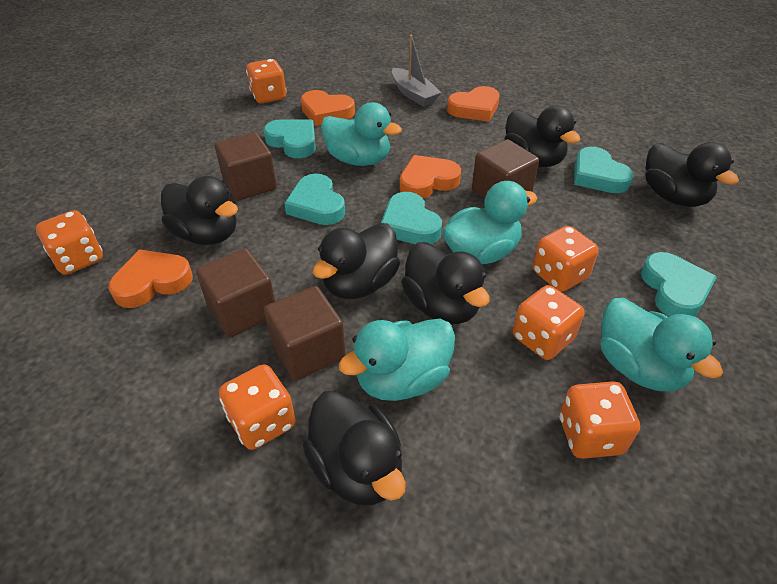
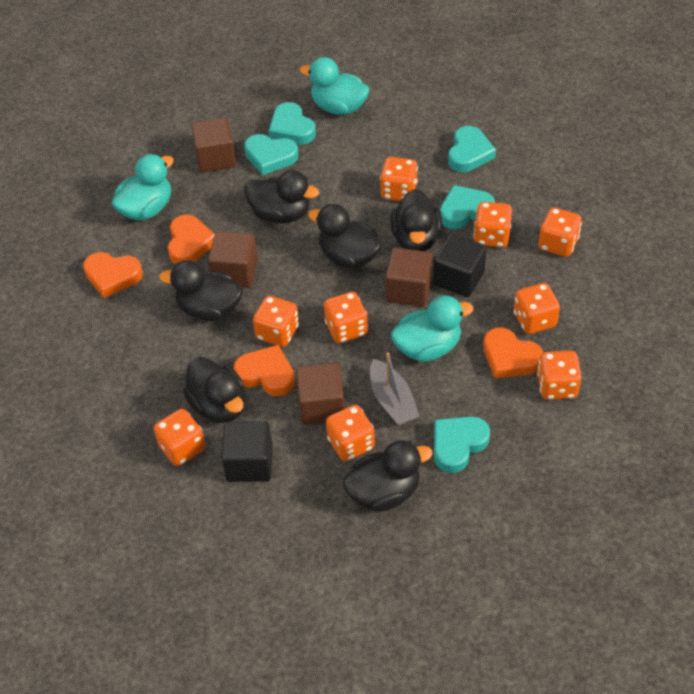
black cube: 0 -> 2
orange dice: 6 -> 9
turquoise duck: 4 -> 3

